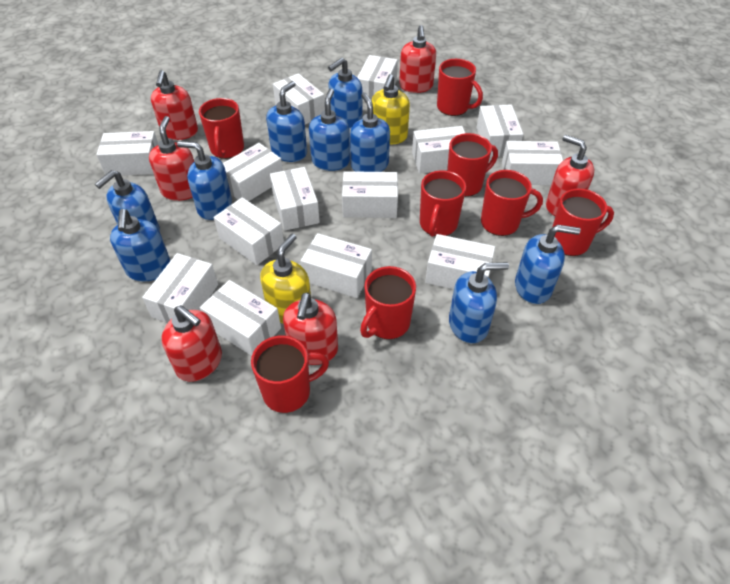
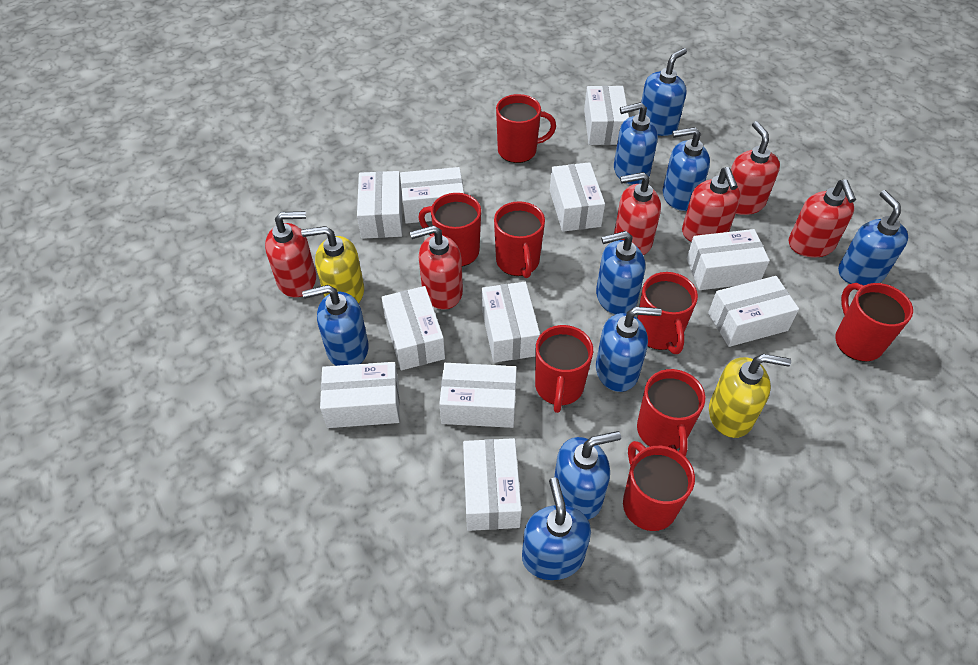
white box: 14 -> 11

